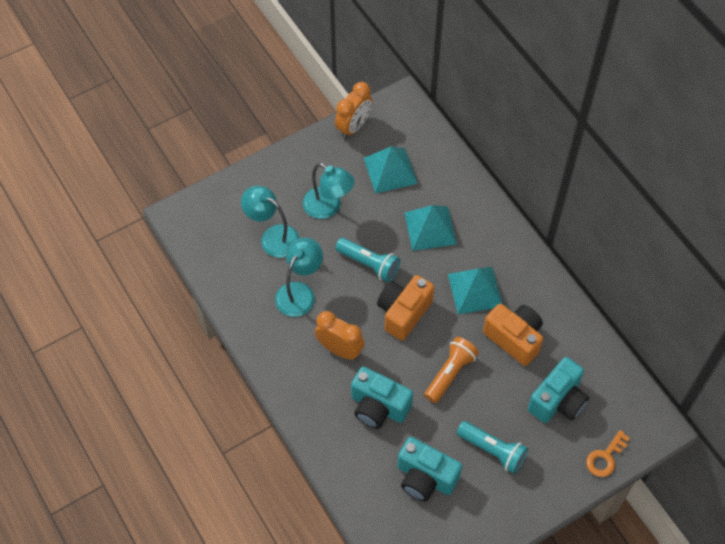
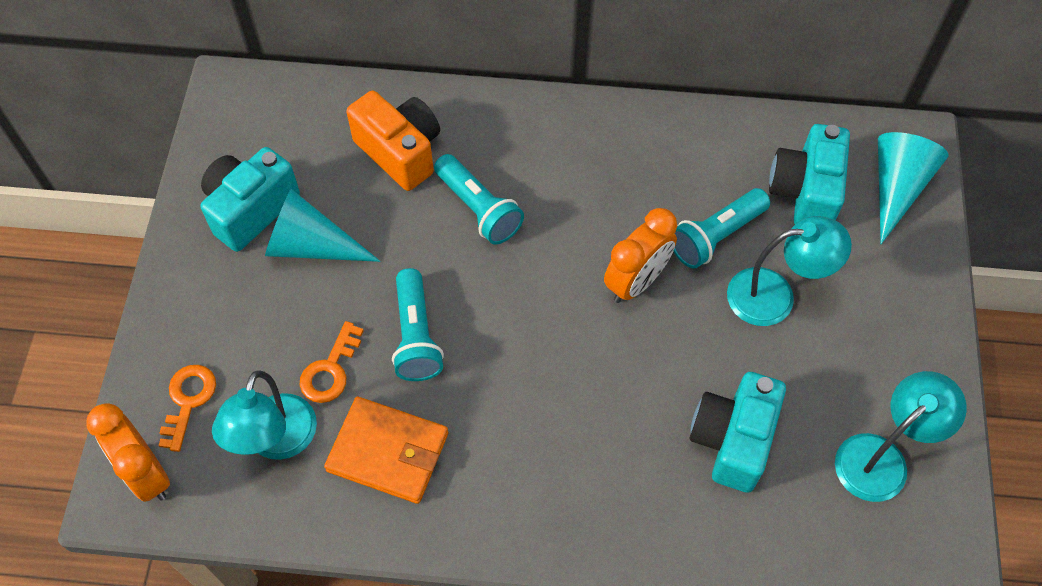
orange camera: 2 -> 1
orange flashlight: 1 -> 0
orange key: 1 -> 2
orange wallet: 0 -> 1
turquoise cone: 0 -> 2
turquoise flashlight: 2 -> 3
turquoise pyramid: 3 -> 0

